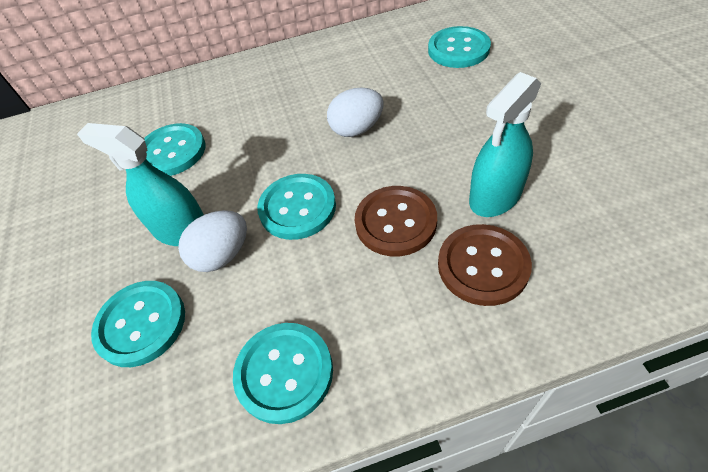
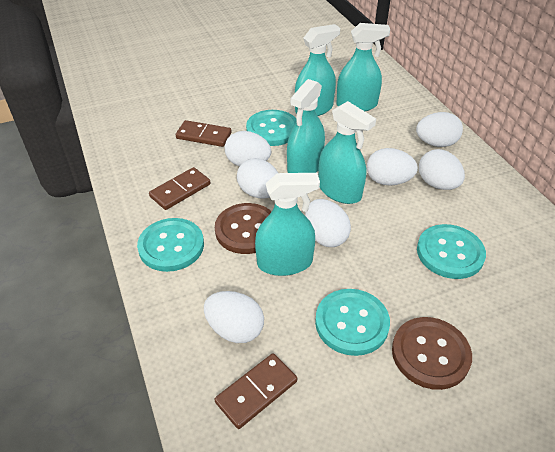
brown domino: 0 -> 3
turquoise button: 5 -> 4
turquoise spray bottle: 2 -> 5
white egg: 2 -> 7

